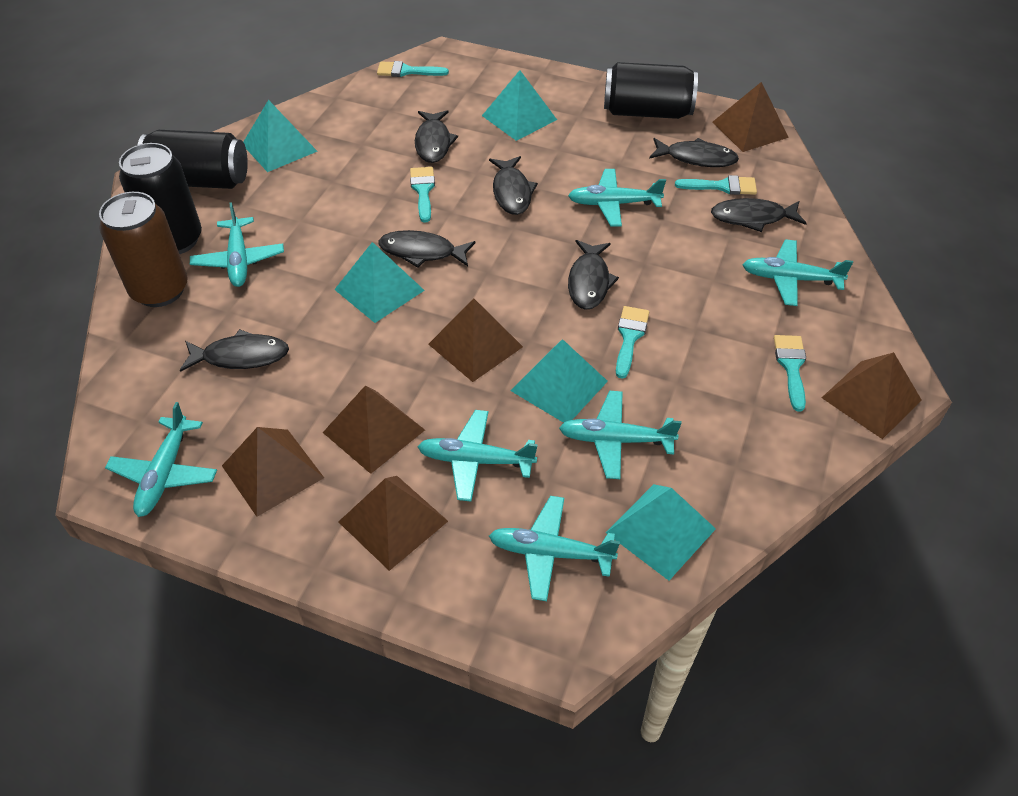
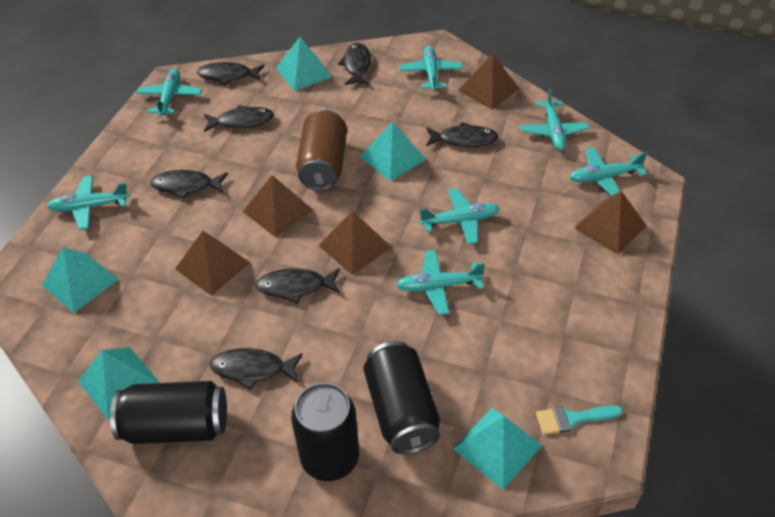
brown pyramid: 6 -> 5
turquoise brush: 5 -> 1

